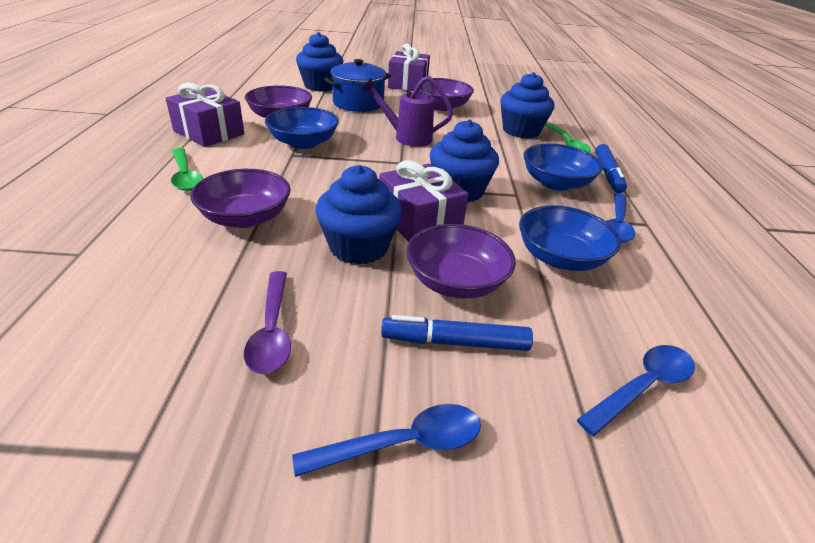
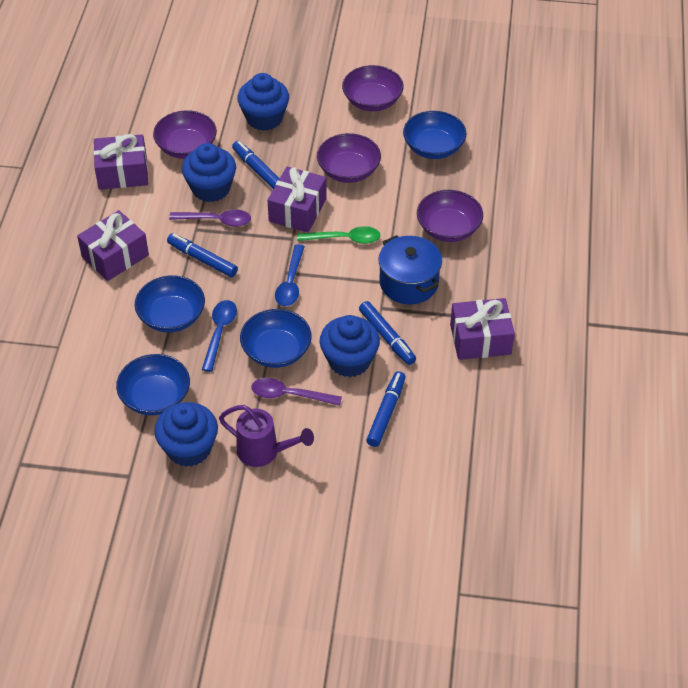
blue bowl: 3 -> 4
blue marker: 2 -> 4
blue spoon: 3 -> 2
green spoon: 2 -> 1
purple gift: 3 -> 4
purple spoon: 1 -> 2

